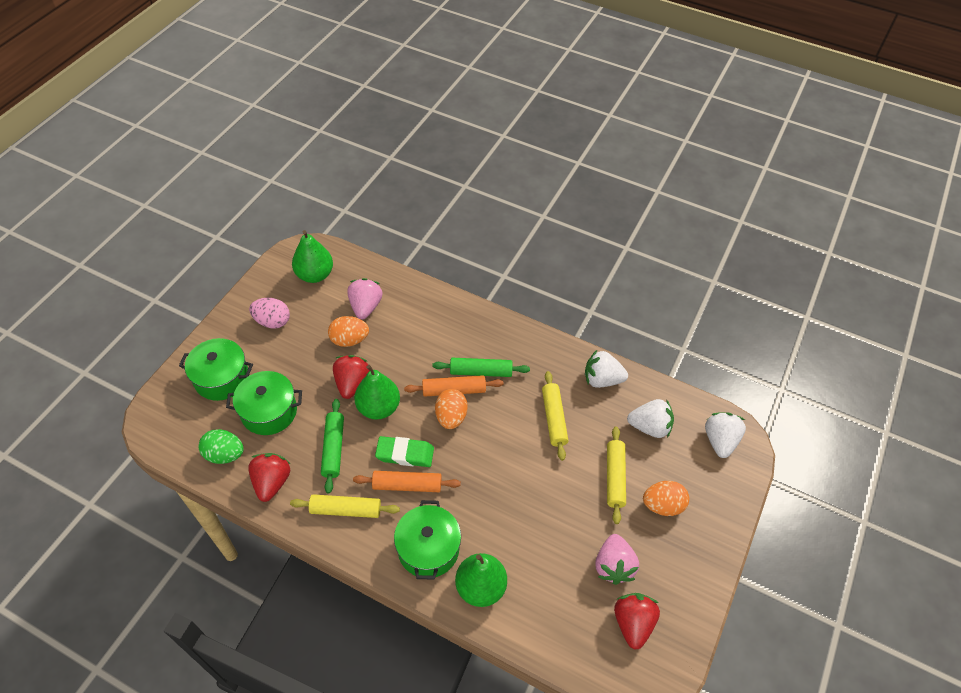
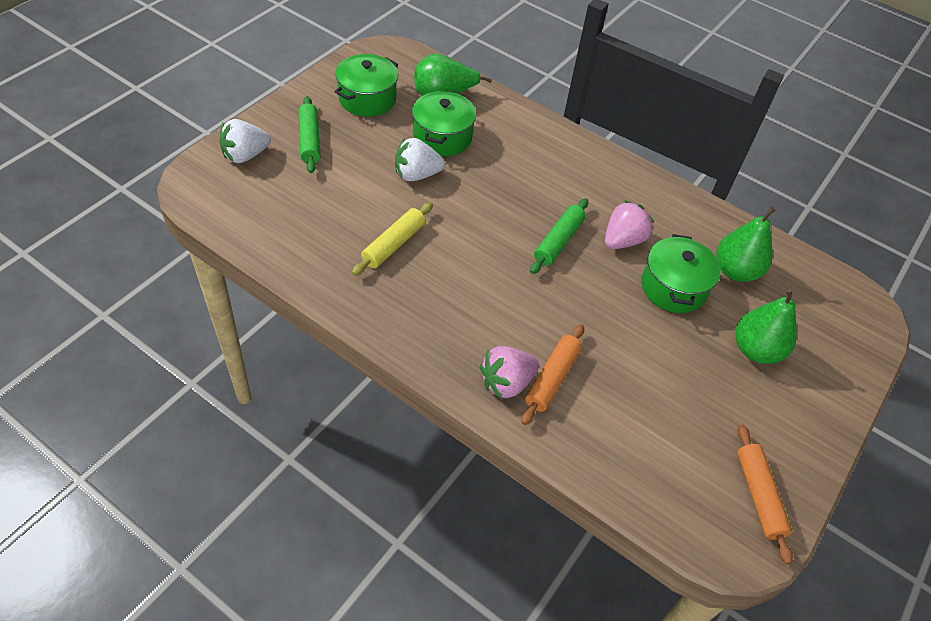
green egg: 1 -> 0
green eraser: 1 -> 0
orange egg: 3 -> 0
pink egg: 1 -> 0
red strawberry: 3 -> 0
white strawberry: 3 -> 2
yellow rolling pin: 3 -> 1

